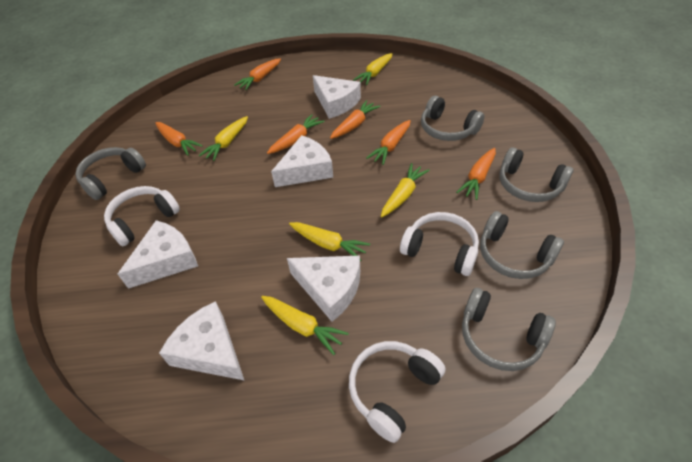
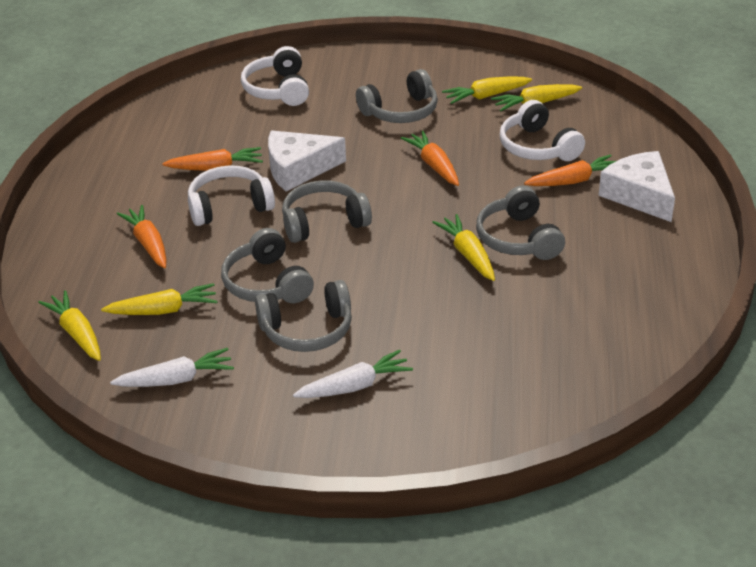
orange carrot: 6 -> 4
white carrot: 0 -> 2
white cheese: 5 -> 2

